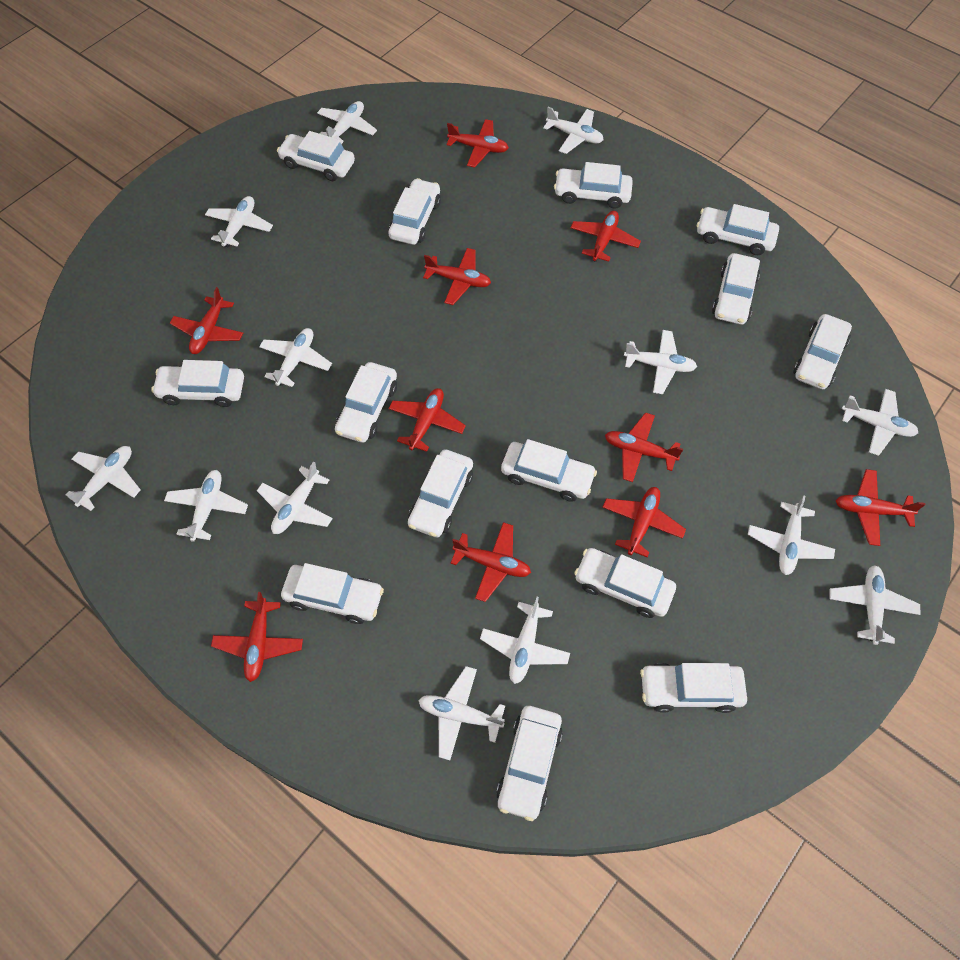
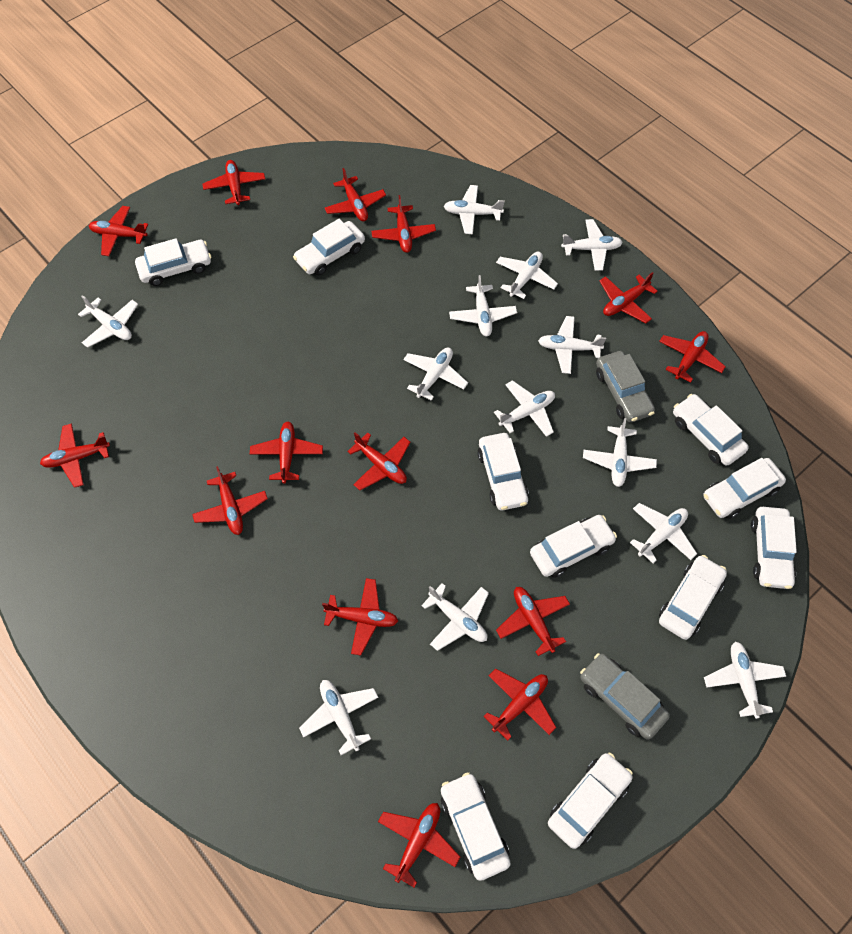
grey car: 0 -> 2
red plane: 10 -> 14
white car: 14 -> 10

